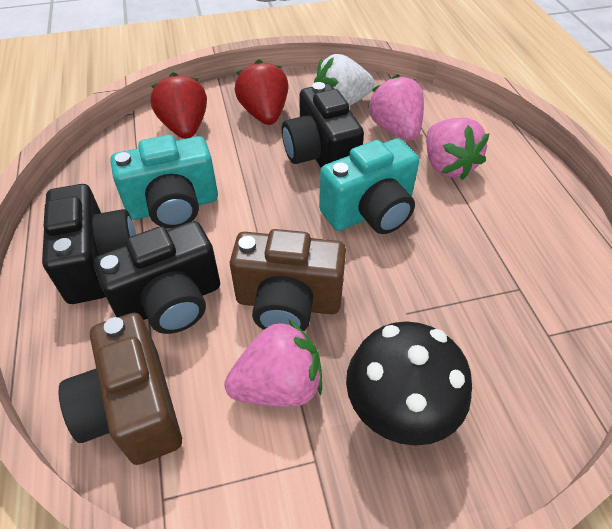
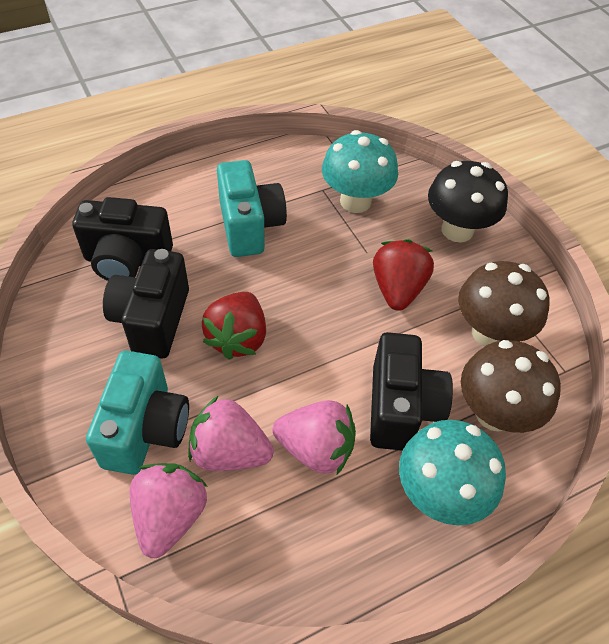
brown camera: 2 -> 0
brown mushroom: 0 -> 2
turquoise mushroom: 0 -> 2
white strawberry: 1 -> 0

